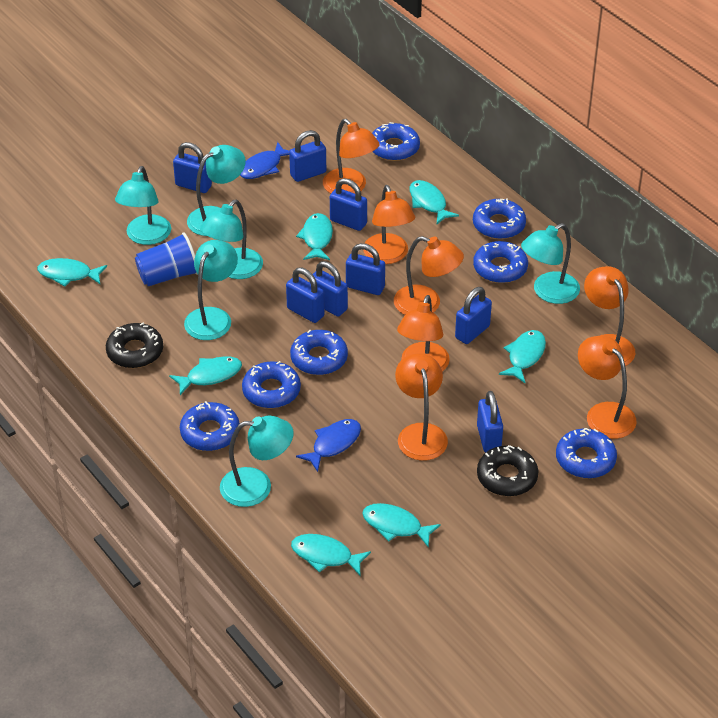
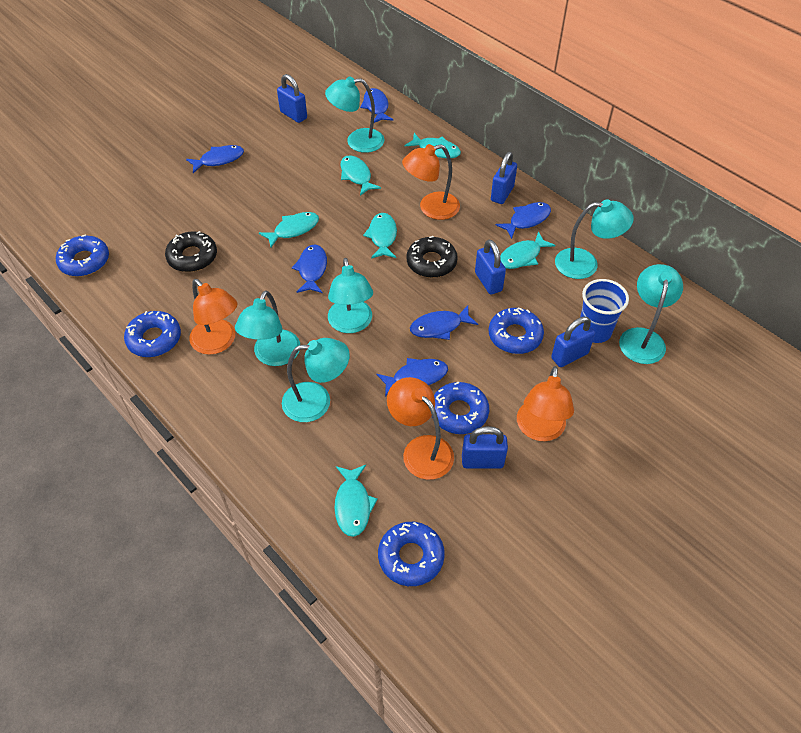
blue donut: 7 -> 5
blue fish: 2 -> 6
blue padlock: 8 -> 5
orange lamp: 7 -> 4
turquoise fish: 7 -> 6

